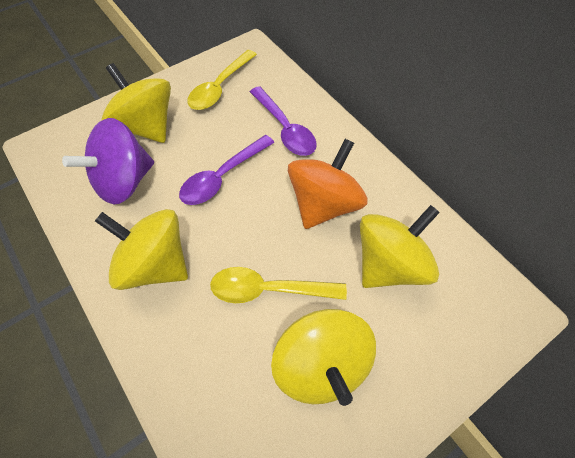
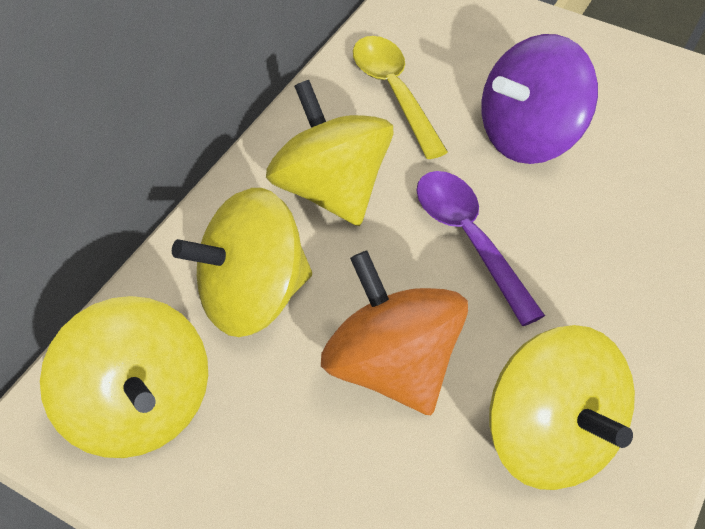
purple spoon: 2 -> 1
yellow spoon: 2 -> 1

